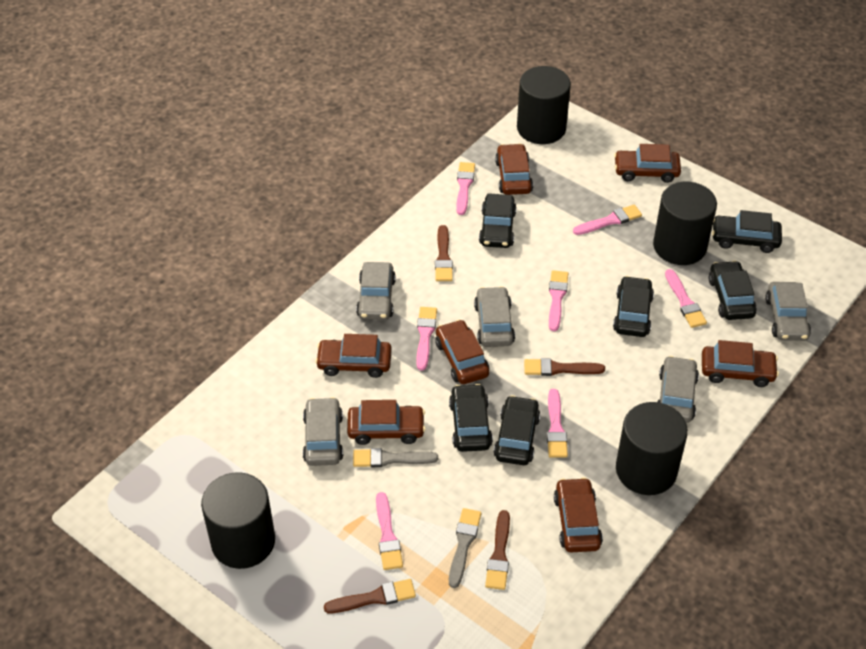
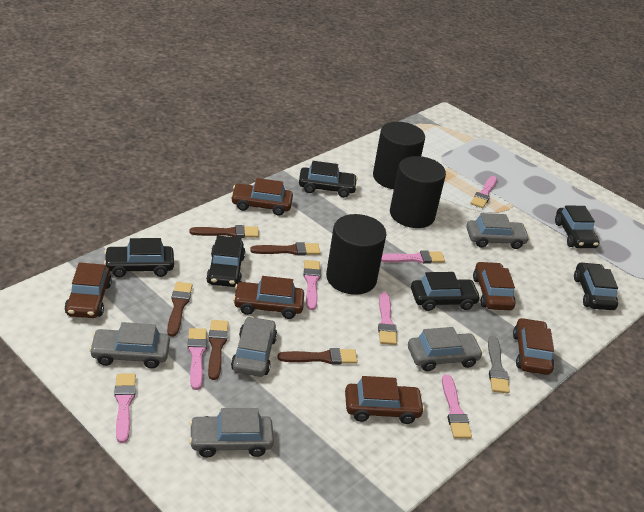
black cylinder: 4 -> 3
brown brush: 4 -> 5
brown car: 7 -> 6
grey brush: 2 -> 1

